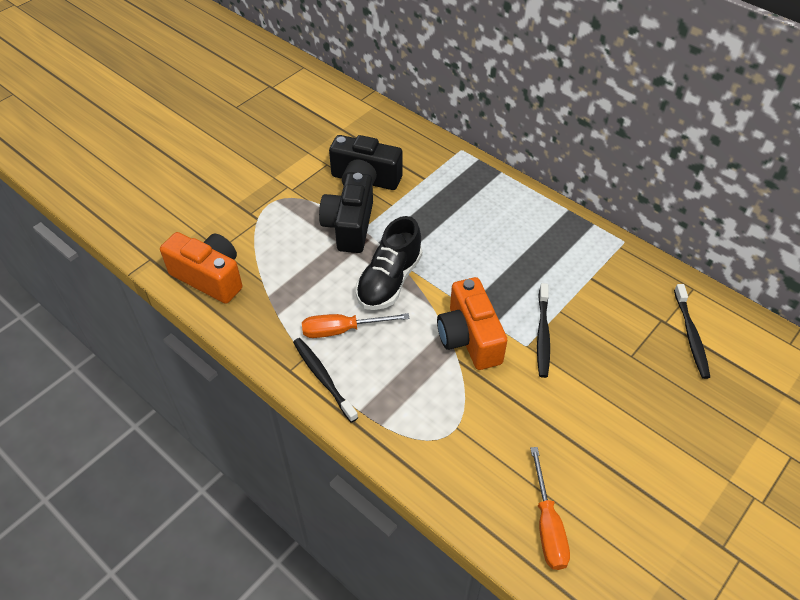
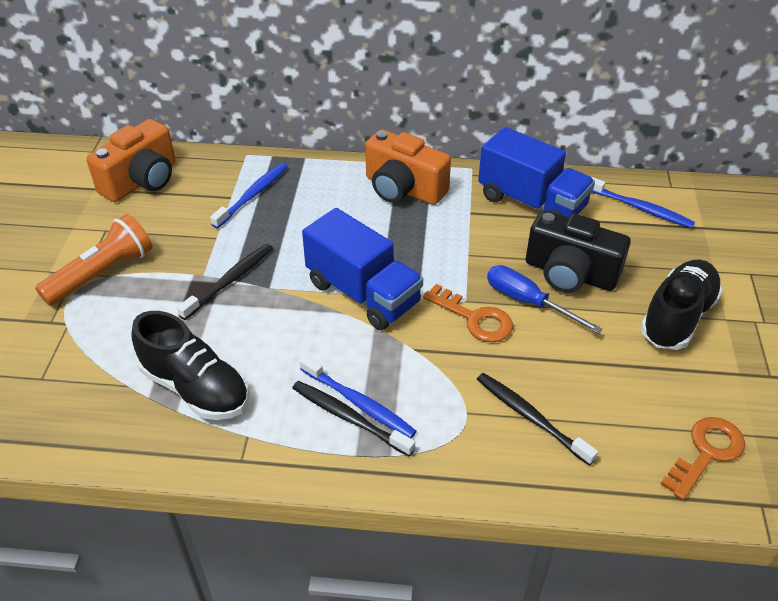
black camera: 2 -> 1
black shoe: 1 -> 2
blue screwdriver: 0 -> 1
blue toothbrush: 0 -> 3
blue truck: 0 -> 2
orange flashlight: 0 -> 1
orange key: 0 -> 2
orange screwdriver: 2 -> 0

